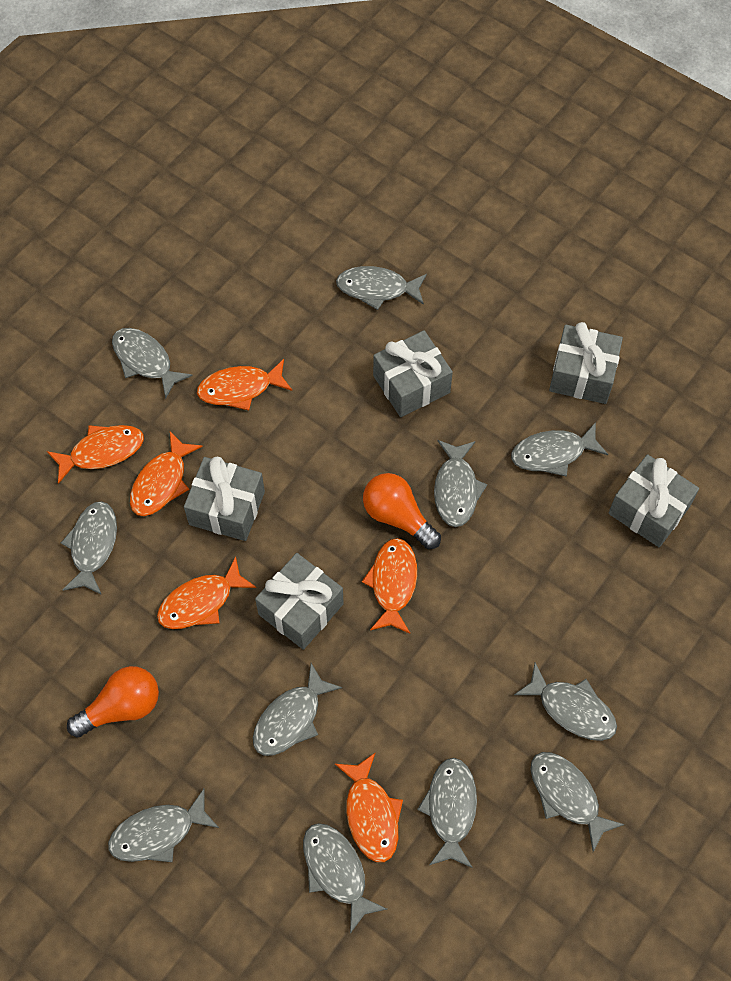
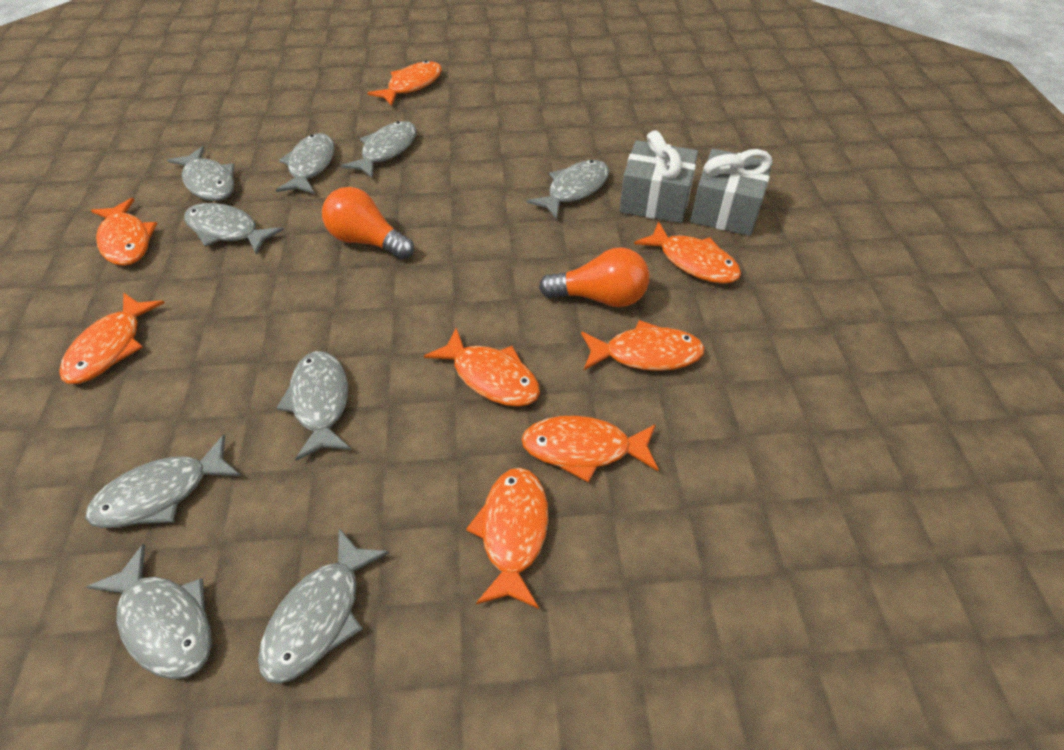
grey fish: 11 -> 9
grey gift: 5 -> 2
orange fish: 6 -> 8

